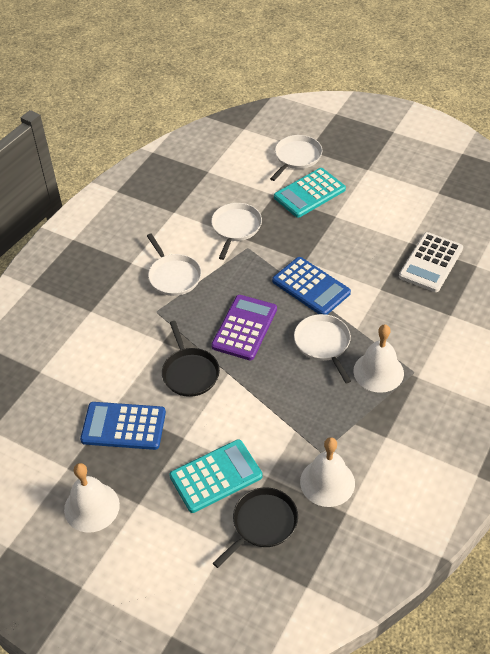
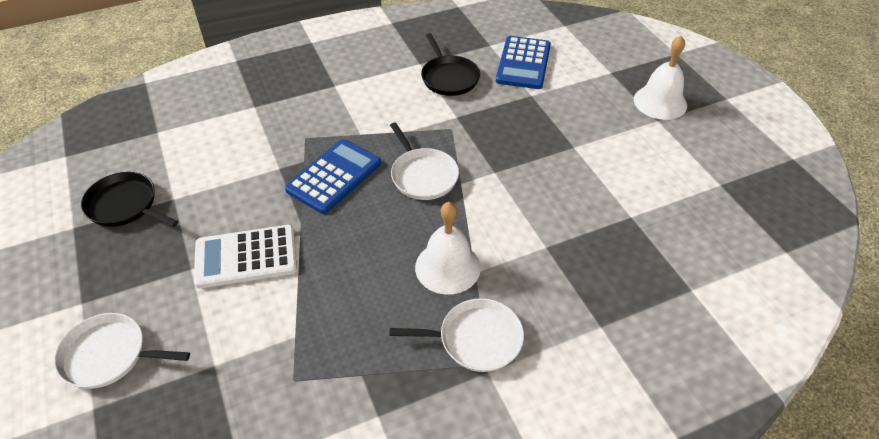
purple calculator: 1 -> 0
turquoise calculator: 2 -> 0
white bell: 3 -> 2
white pan: 4 -> 3

